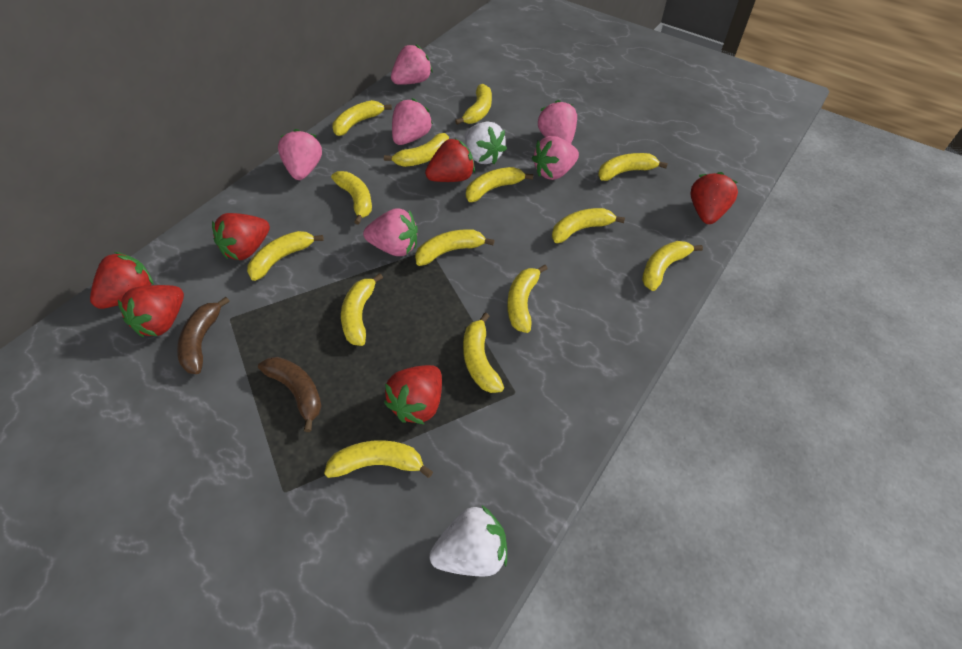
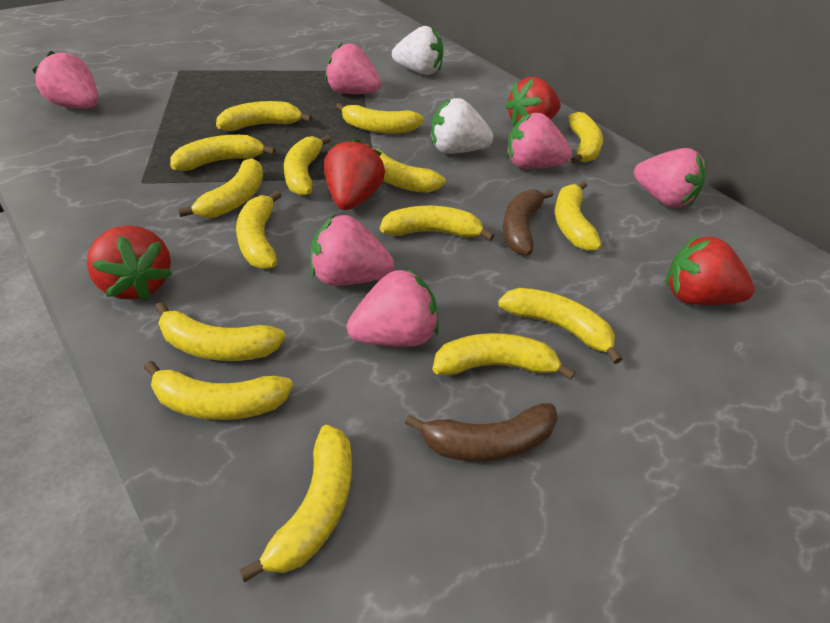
red strawberry: 6 -> 4
yellow banana: 14 -> 15

